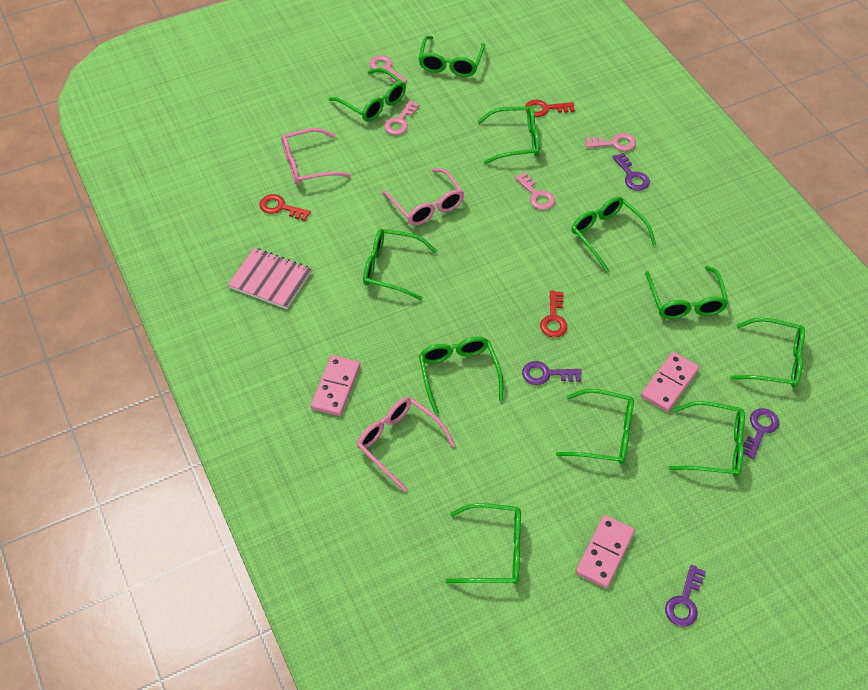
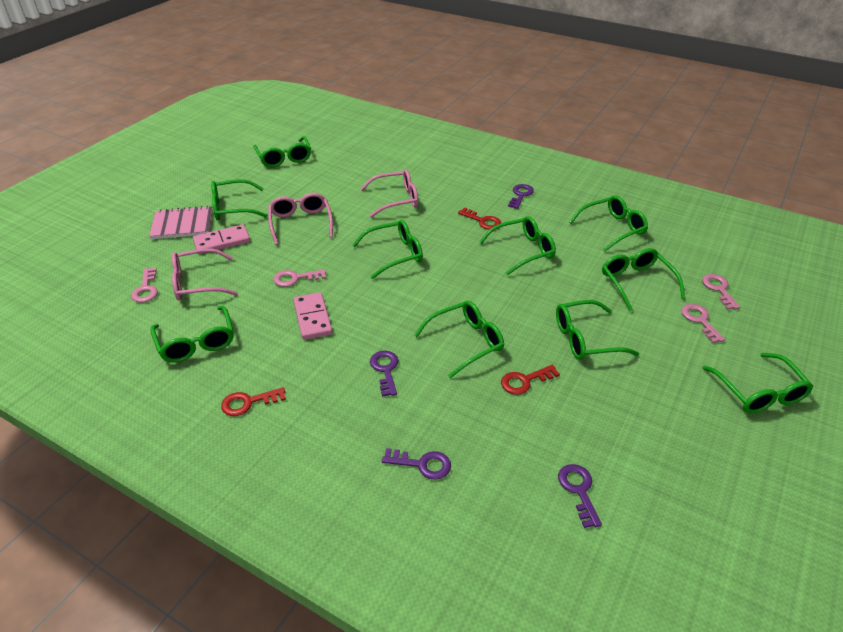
green glasses: 11 -> 10
pink domino: 3 -> 2

